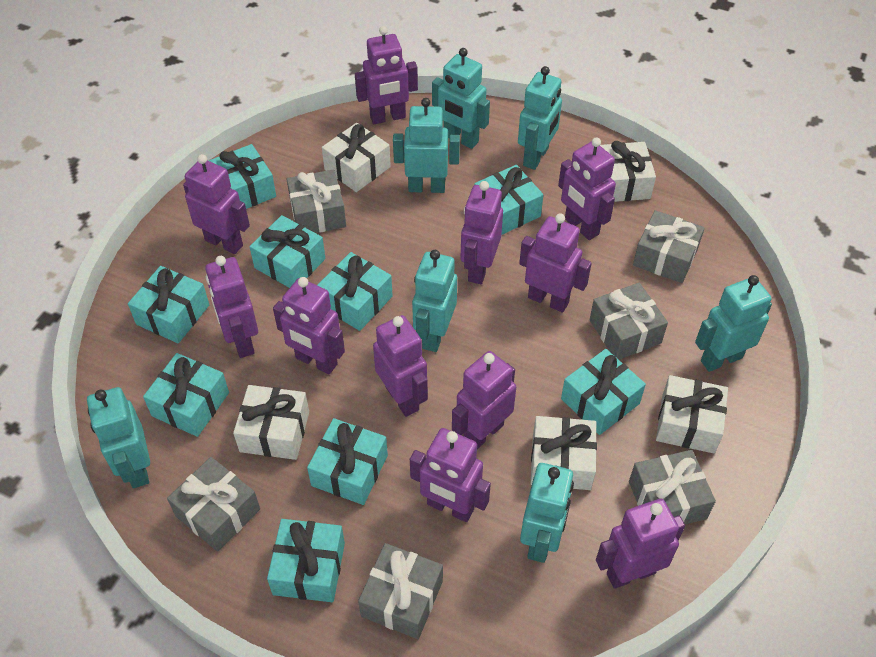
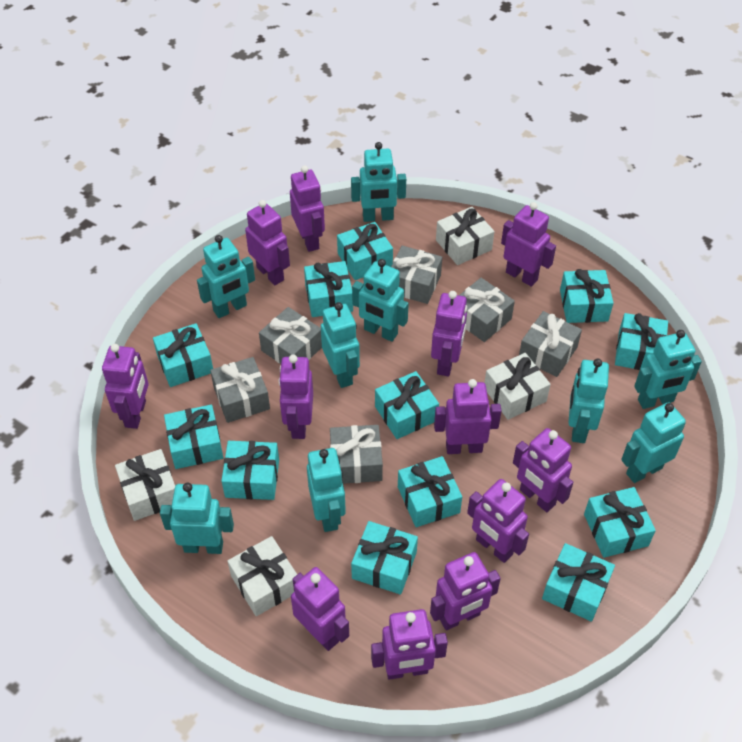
purple robot: 11 -> 12
turquoise gift: 9 -> 12
turquoise robot: 7 -> 9
white gift: 5 -> 4

